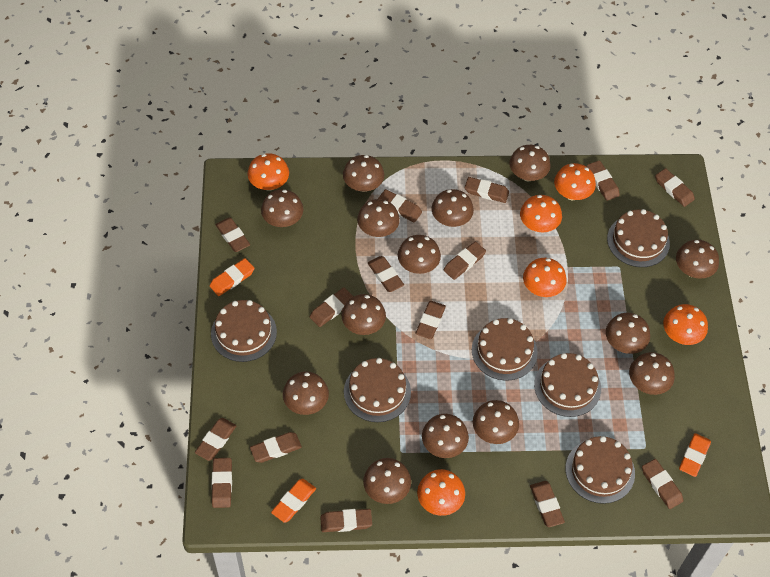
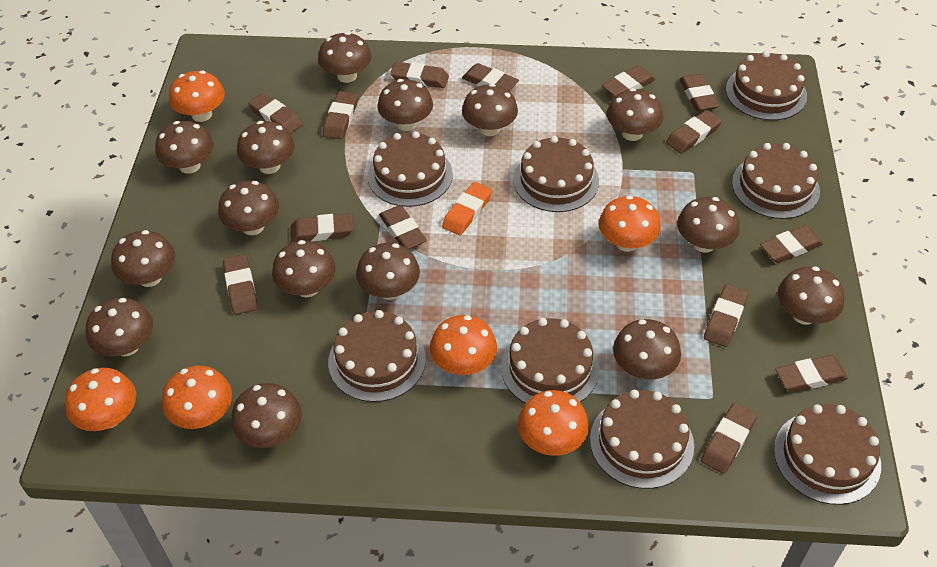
brown cake: 6 -> 8
brown eraser: 15 -> 14
brown mushroom: 14 -> 15
orange eraser: 3 -> 1

